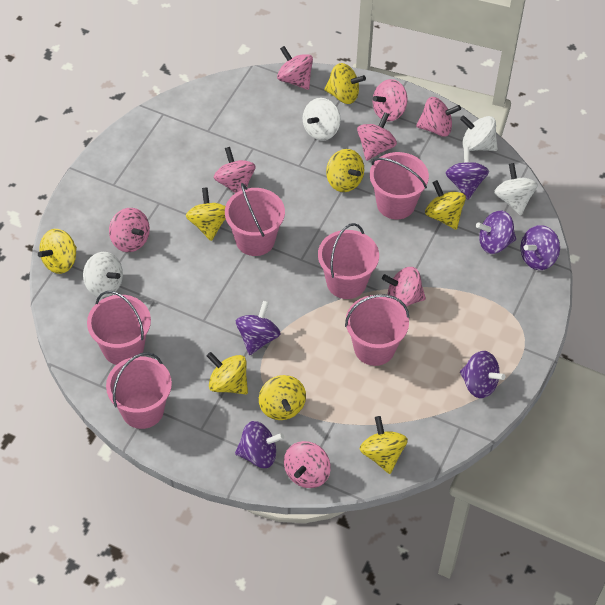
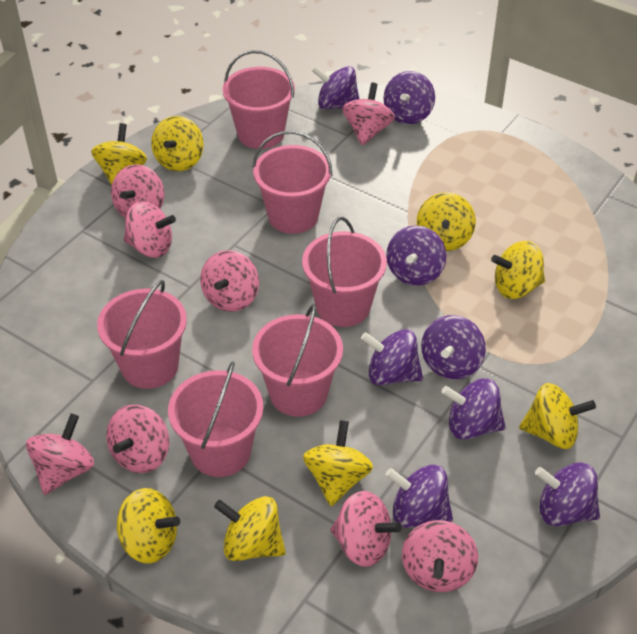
purple spinning top: 6 -> 8
white spinning top: 4 -> 0

